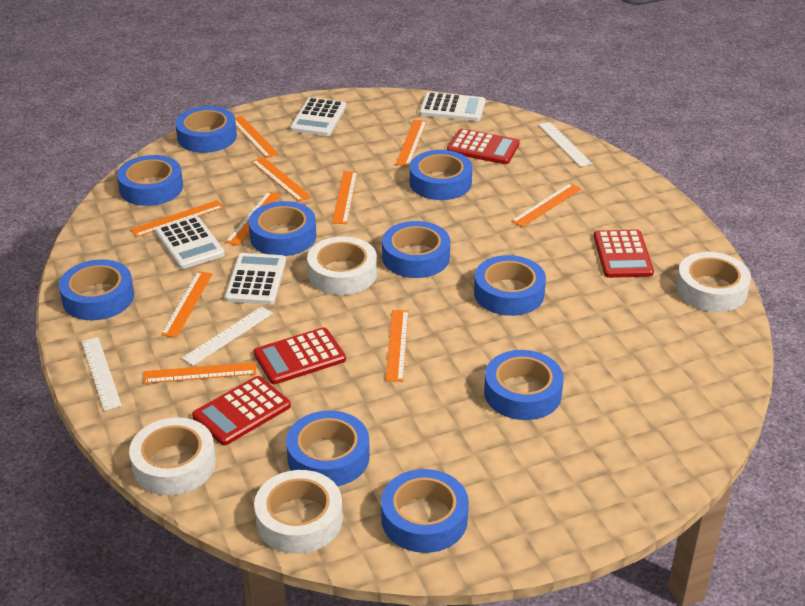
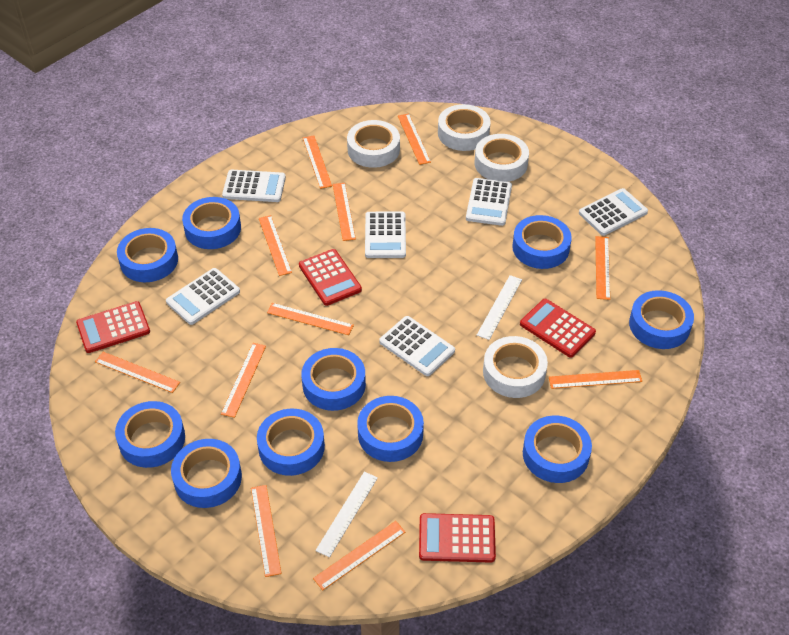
orange ruler: 10 -> 11
white calculator: 4 -> 6
white ruler: 3 -> 2

